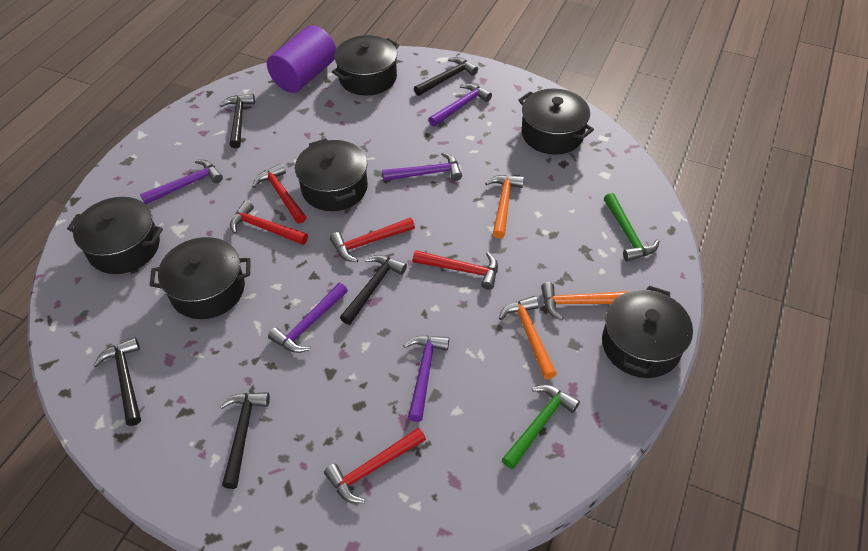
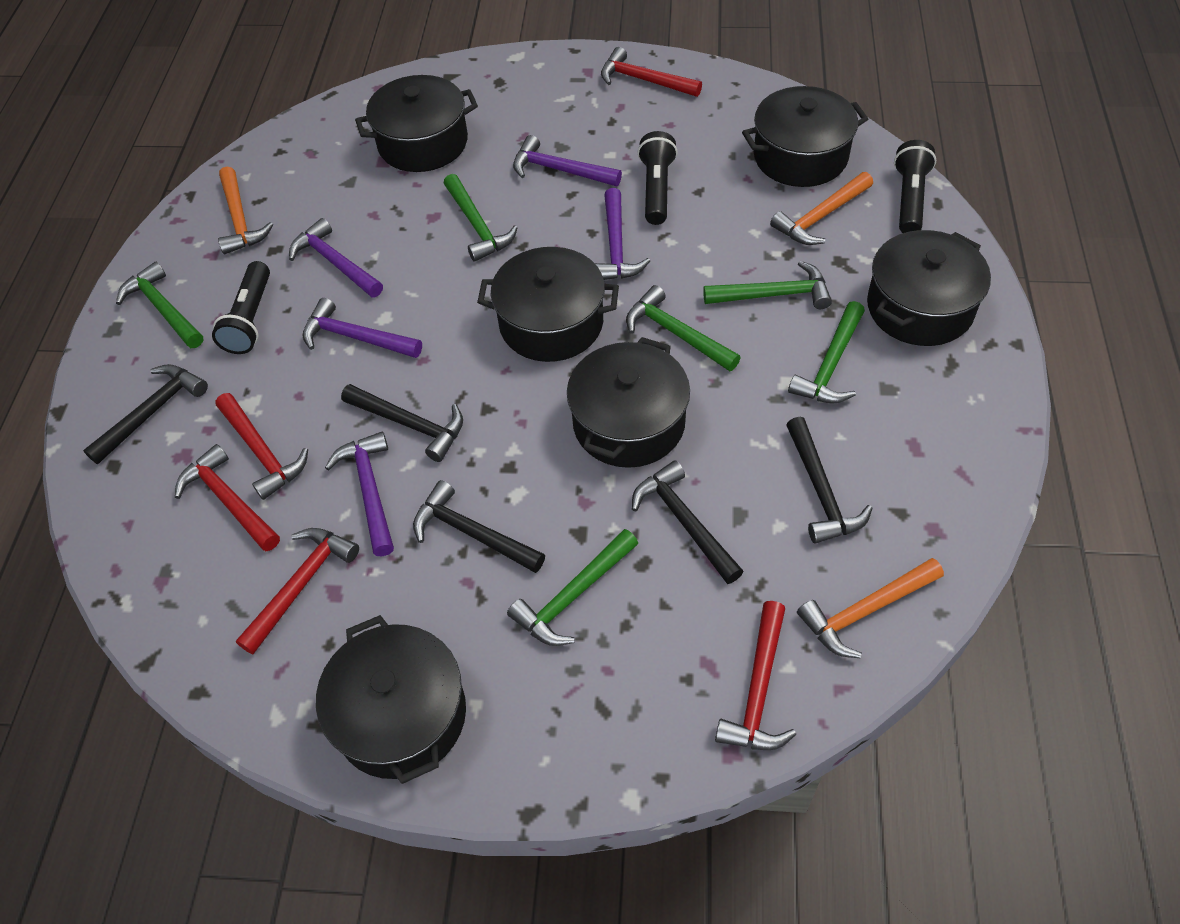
black flashlight: 0 -> 3
green hammer: 2 -> 6
purple cylinder: 1 -> 0

